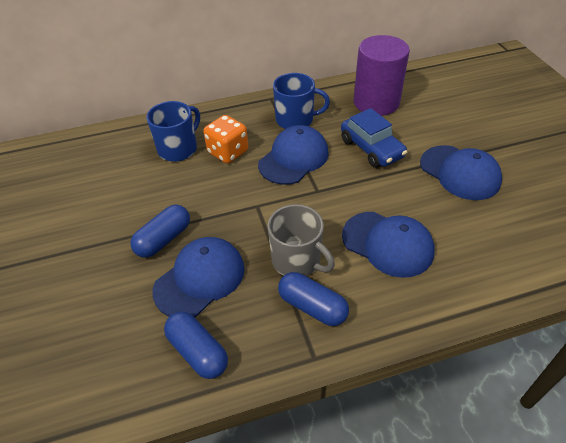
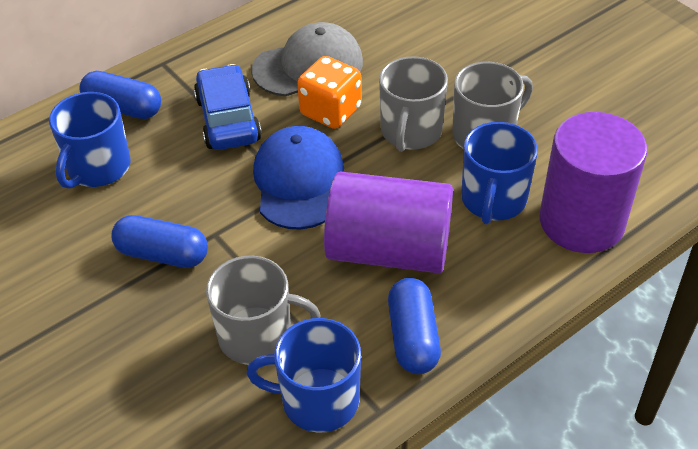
blue cap: 4 -> 1
blue mug: 2 -> 3
grey cap: 0 -> 1
grey mug: 1 -> 3
purple cylinder: 1 -> 2

